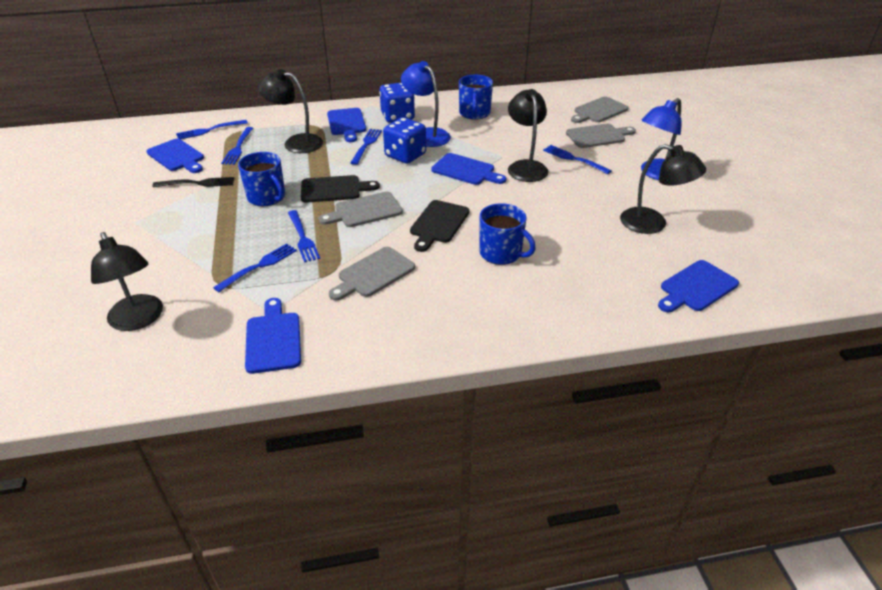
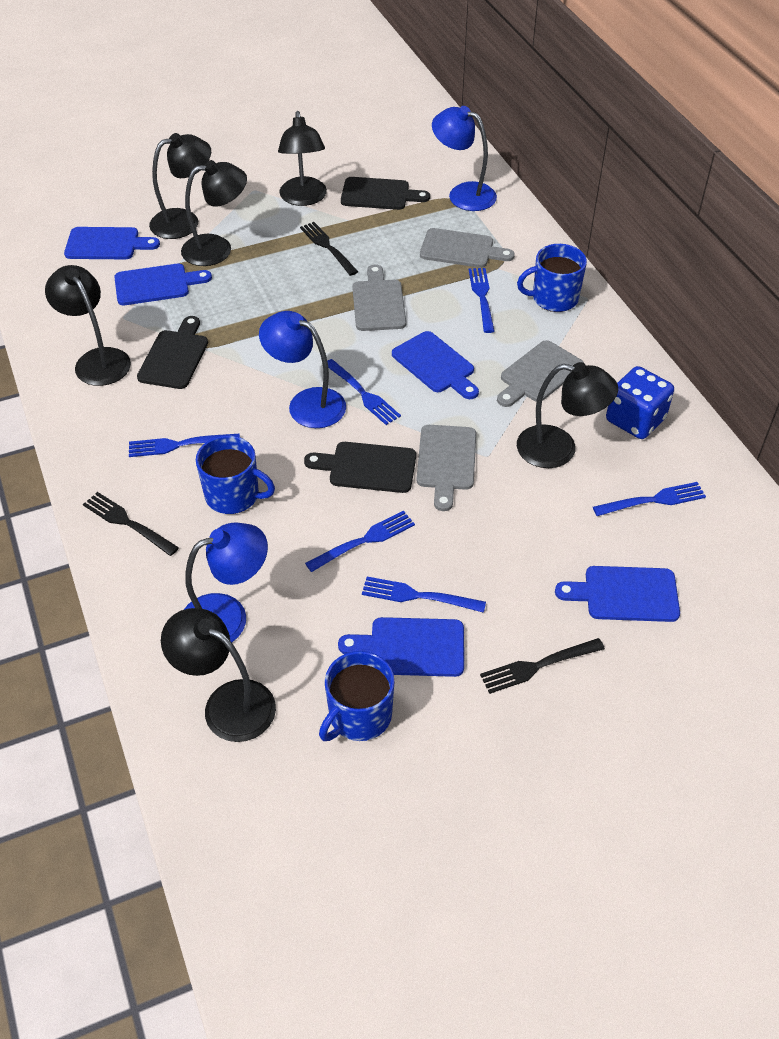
black cutting board: 2 -> 3
black fork: 1 -> 3
black lamp: 4 -> 6
blue dice: 2 -> 1
blue lamp: 2 -> 3

